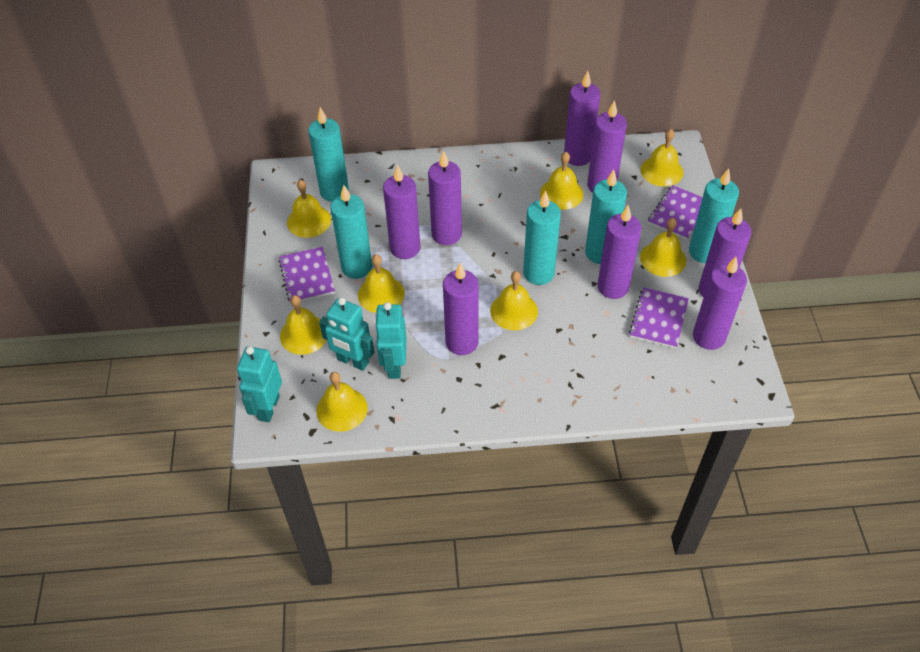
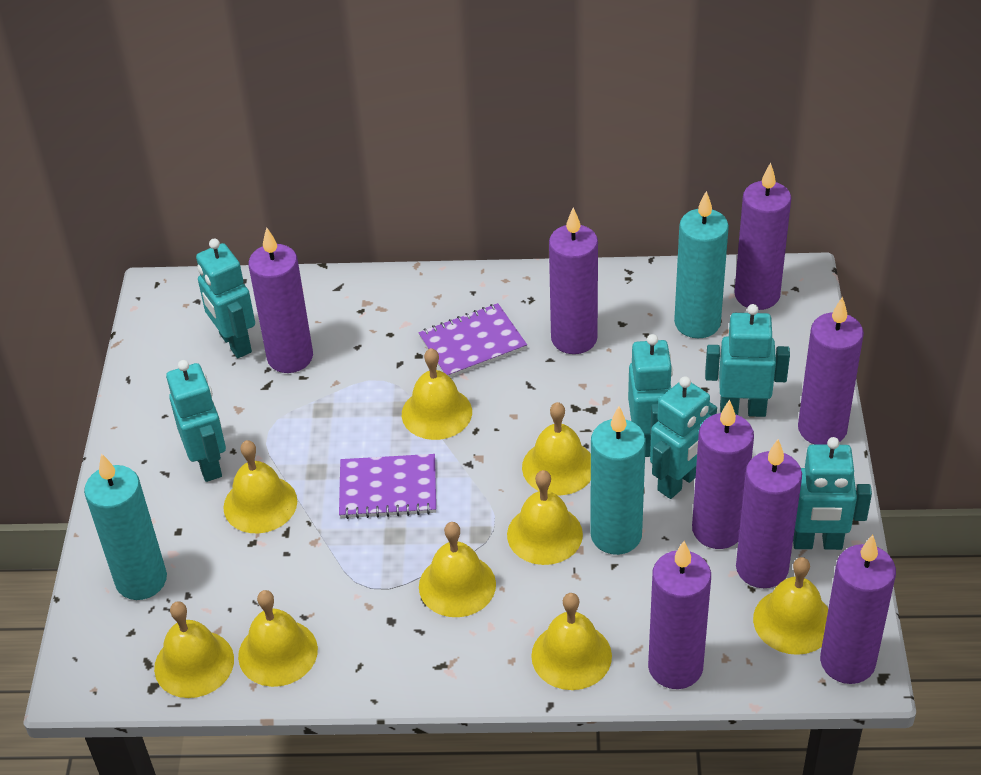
purple notebook: 3 -> 2
turquoise candle: 5 -> 3
turquoise robot: 3 -> 6
yellow bell: 8 -> 9

